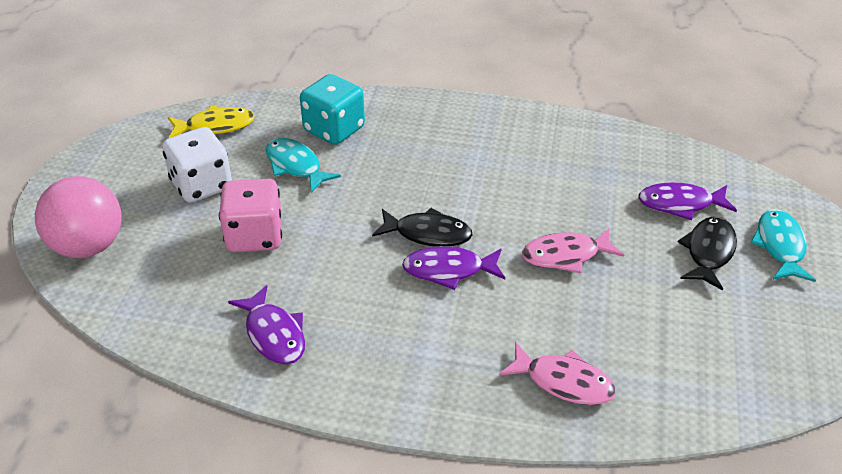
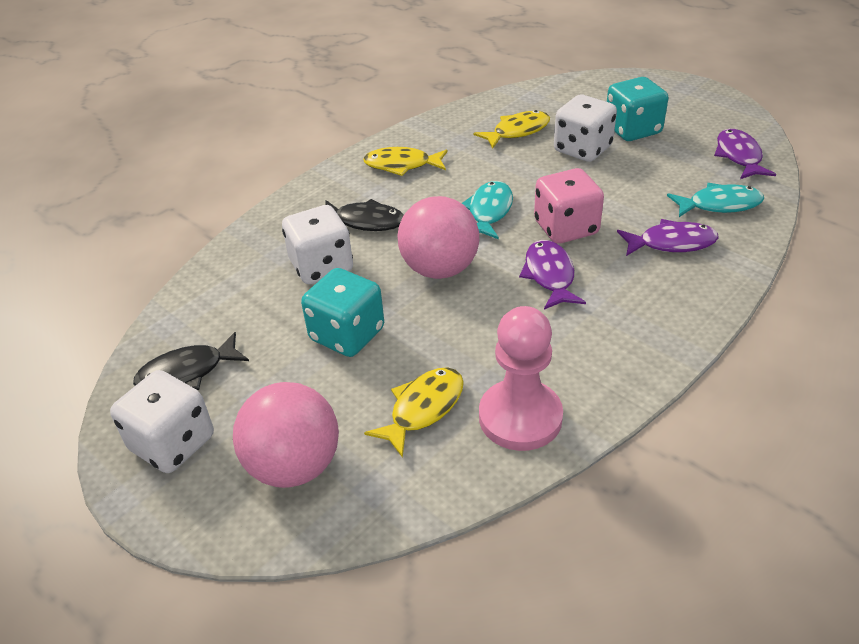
pink ball: 1 -> 2
pink fish: 2 -> 0
pink pawn: 0 -> 1
turquoise dice: 1 -> 2
white dice: 1 -> 3
yellow fish: 1 -> 3

